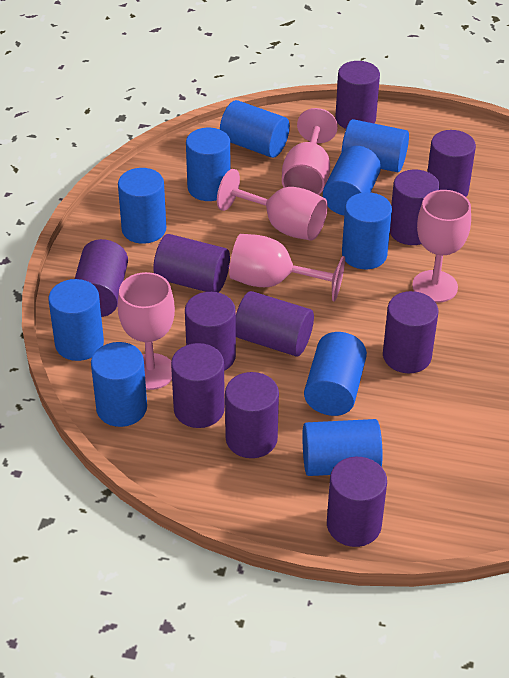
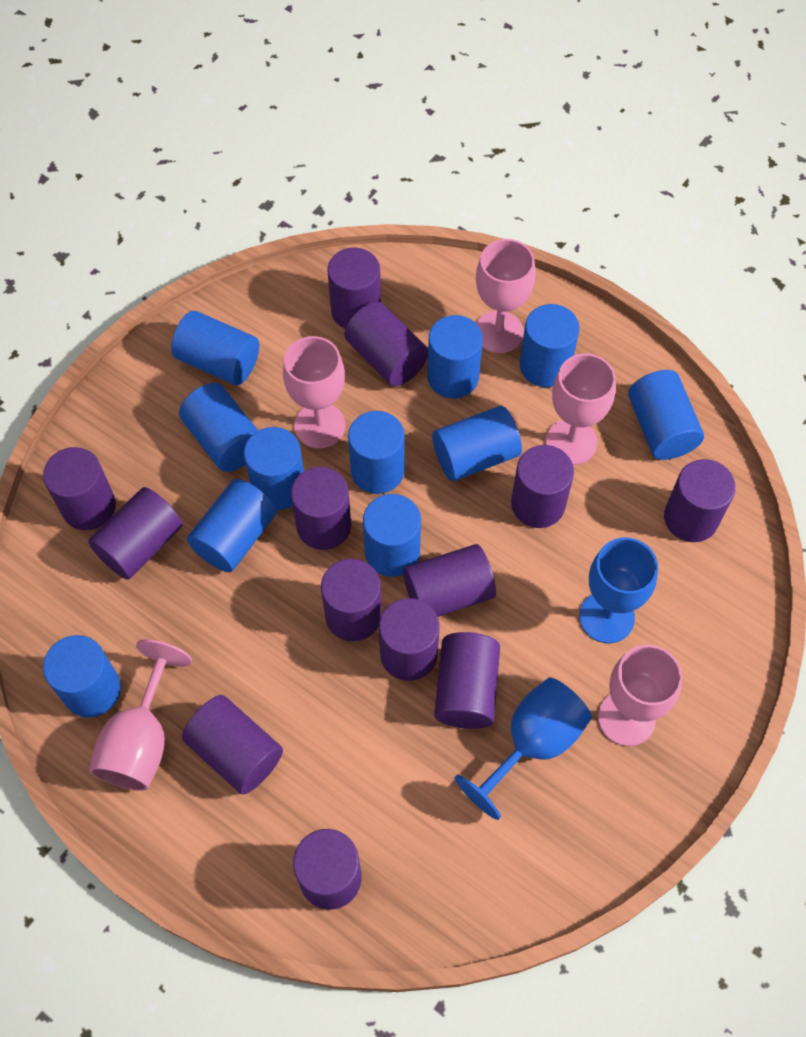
blue cylinder: 10 -> 11
blue goblet: 0 -> 2
purple cylinder: 11 -> 13

